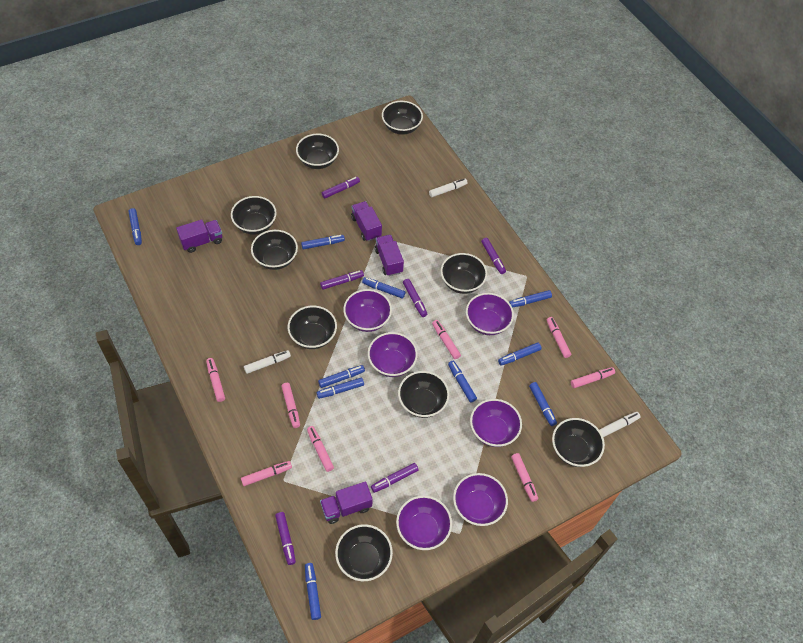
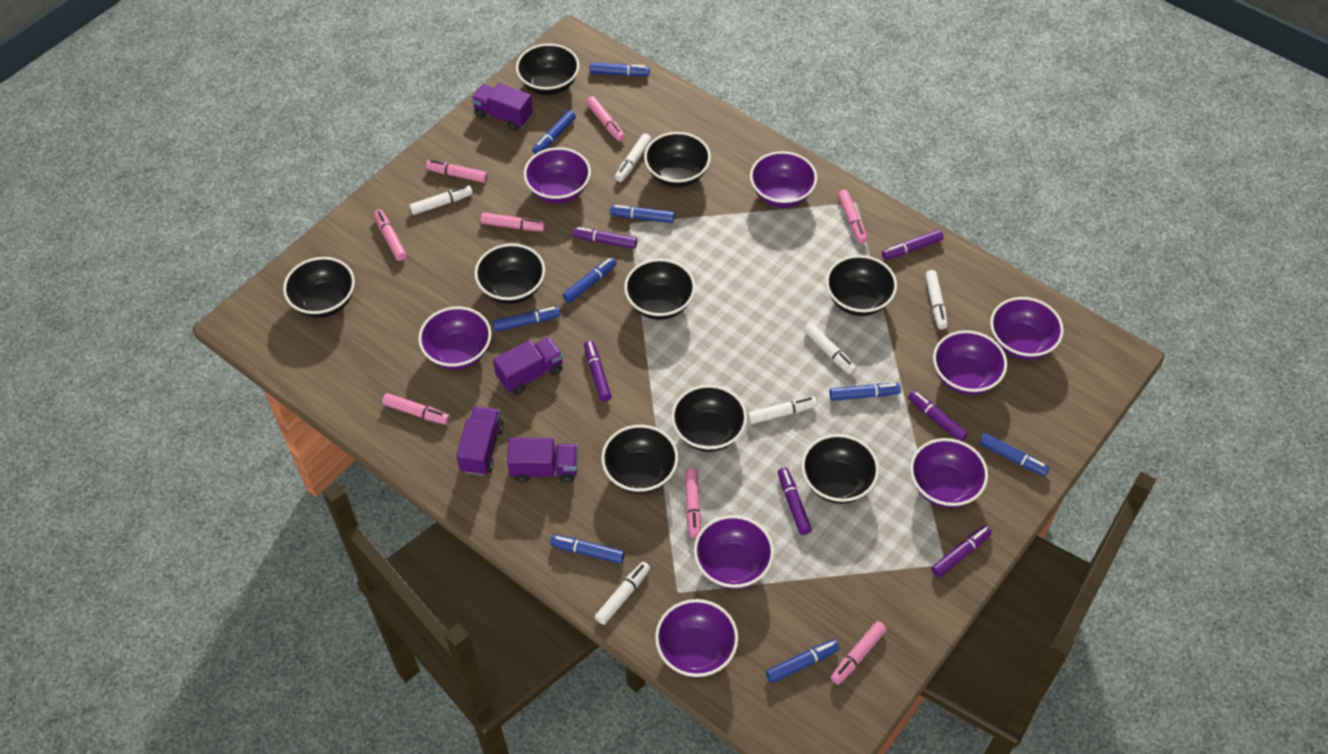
blue marker: 10 -> 9
purple bowl: 6 -> 8
white marker: 3 -> 6

